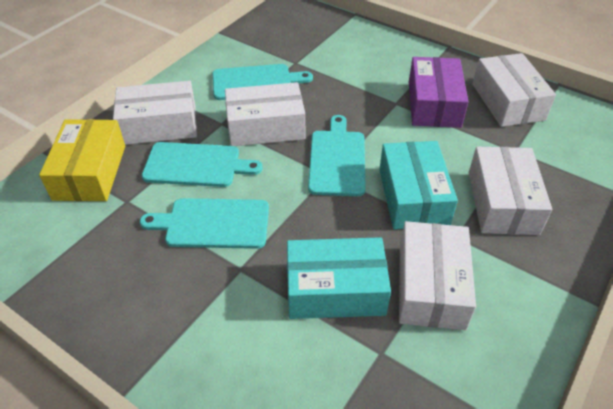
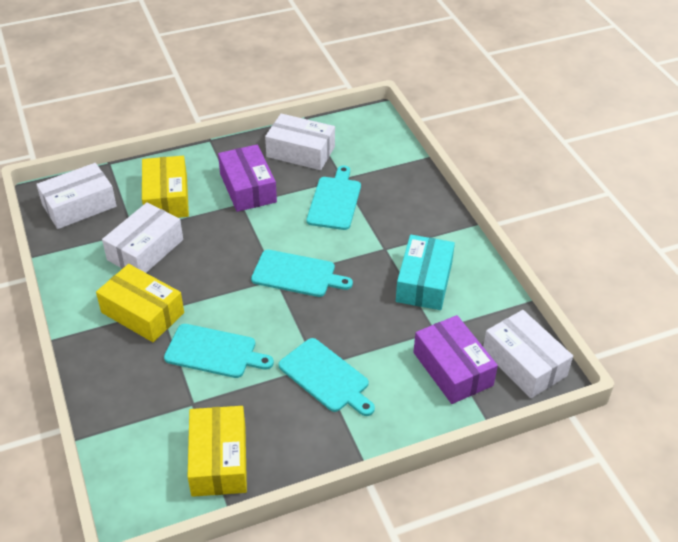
purple box: 1 -> 2
turquoise box: 2 -> 1
white box: 5 -> 4
yellow box: 1 -> 3

